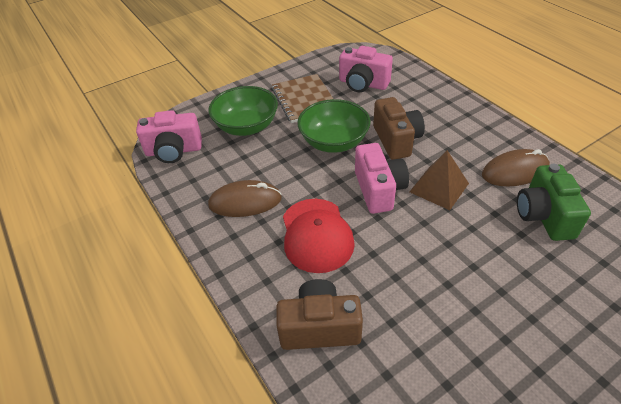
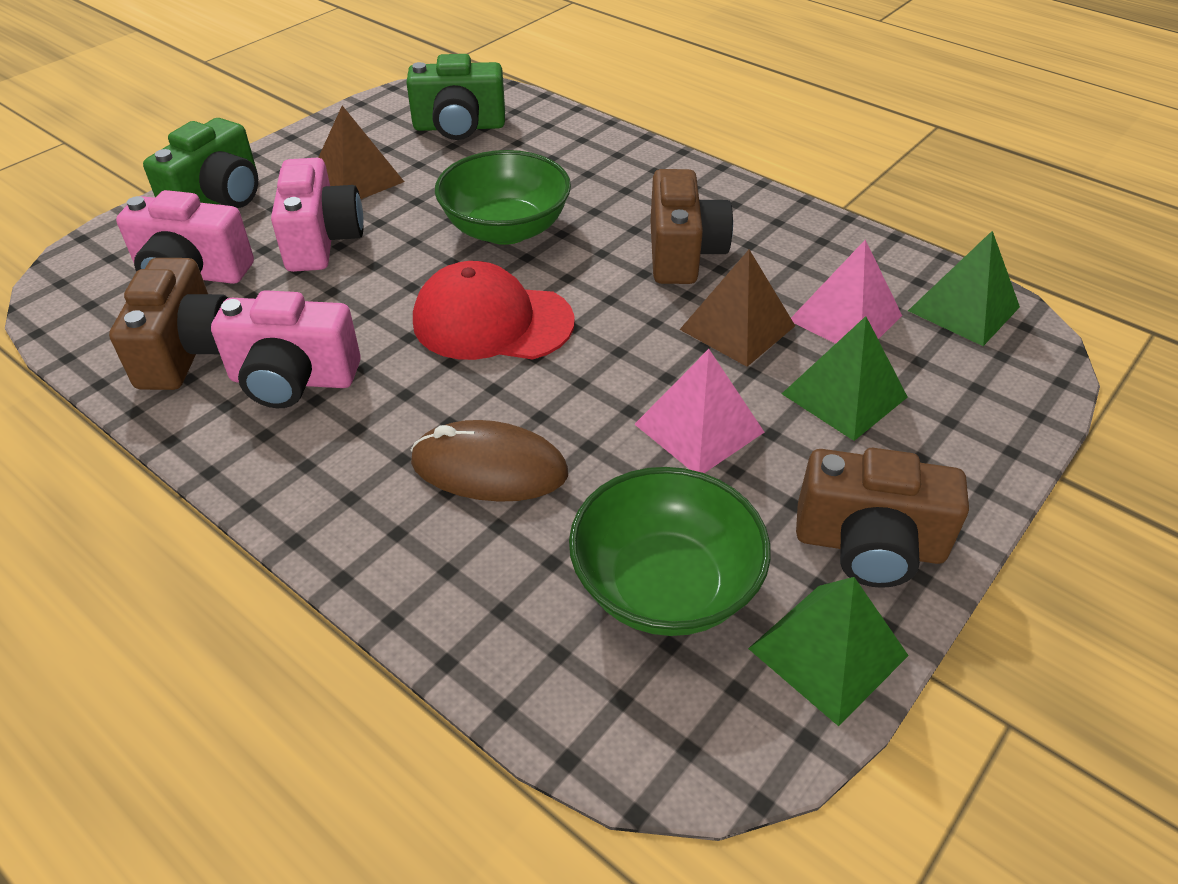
brown camera: 2 -> 3
brown mouse: 2 -> 1
brown notebook: 1 -> 0
brown pyramid: 1 -> 2
green camera: 1 -> 2
green pyramid: 0 -> 3
pink pyramid: 0 -> 2

